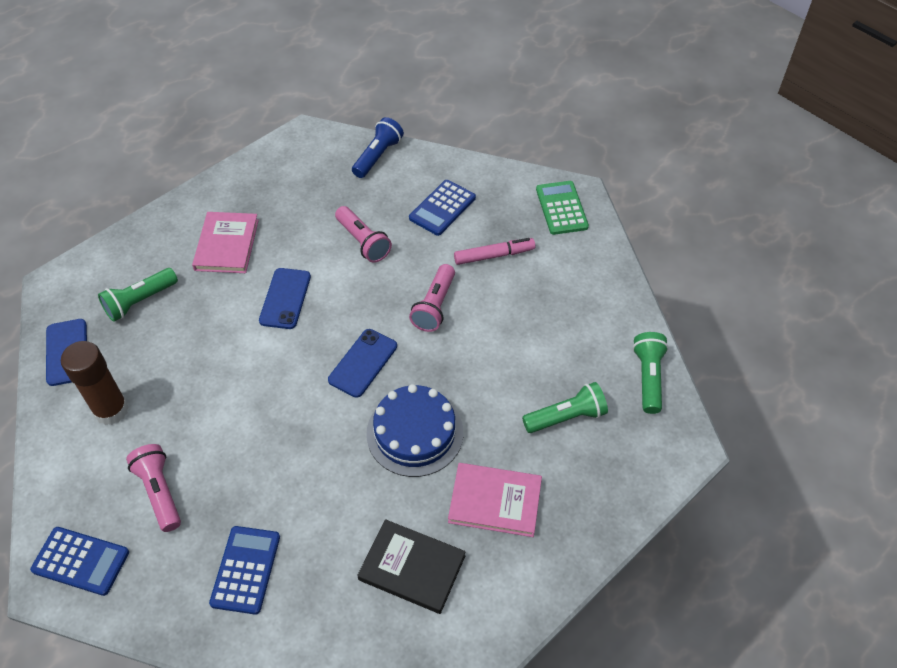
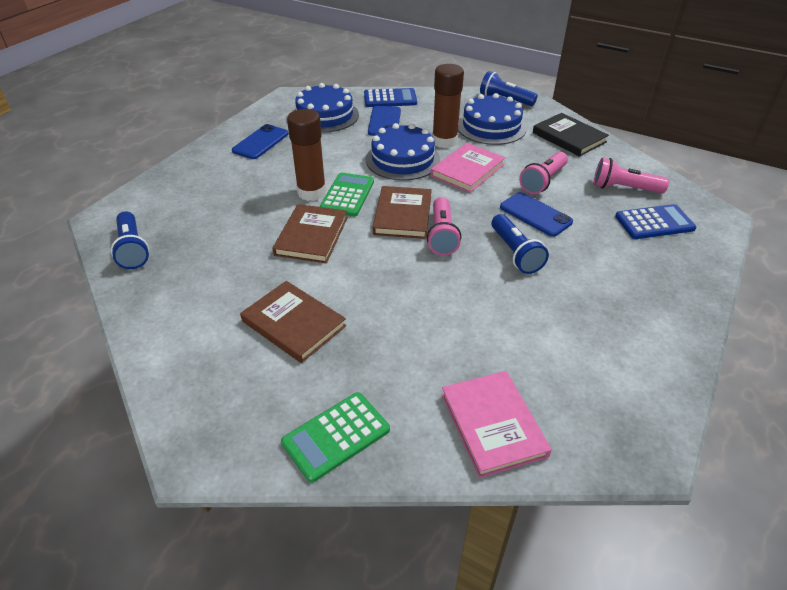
blue cake: 1 -> 3
blue calculator: 3 -> 2
blue flashlight: 1 -> 3
brown book: 0 -> 3
brown glue stick: 1 -> 2
green calculator: 1 -> 2
green flashlight: 3 -> 0
pink marker: 1 -> 0

